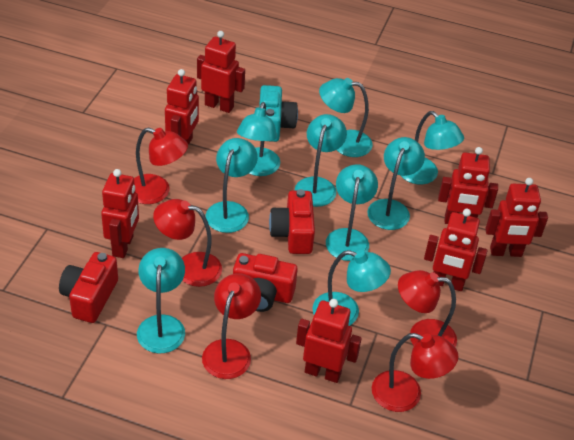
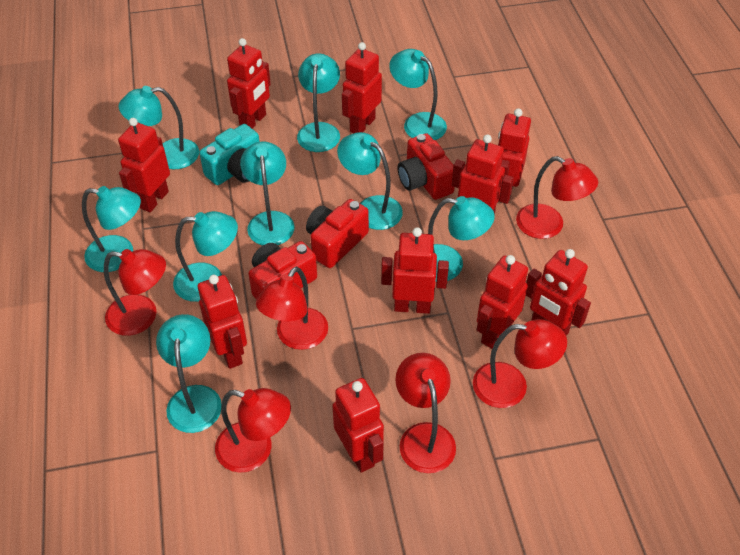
red lamp: 5 -> 6
red robot: 7 -> 10

